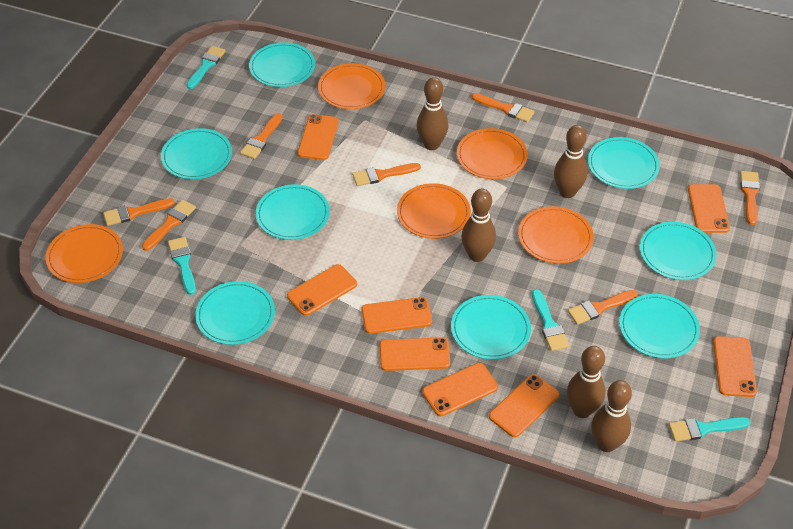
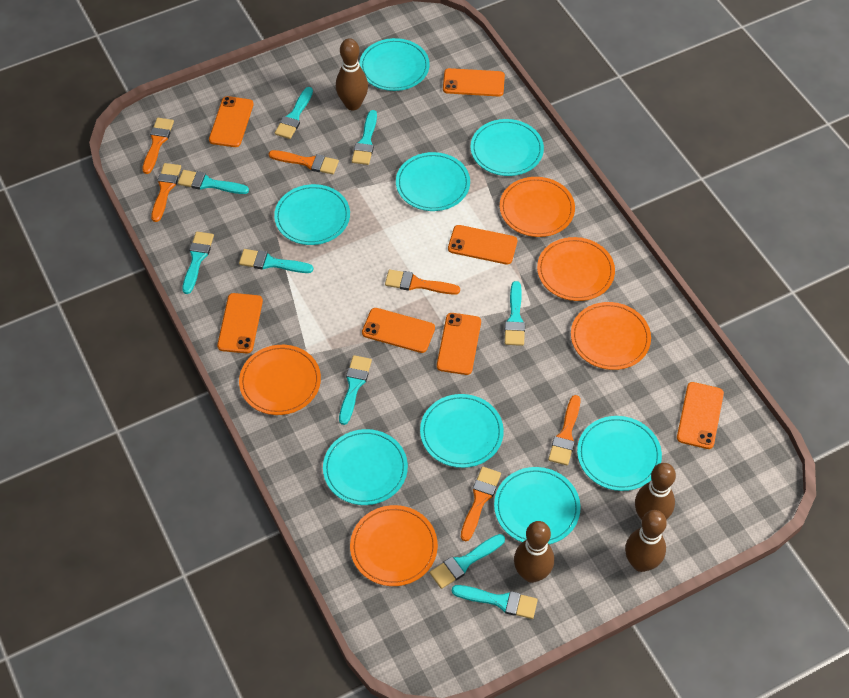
brown bowling pin: 5 -> 4
orange brush: 7 -> 6
orange phone: 8 -> 7
turquoise brush: 4 -> 9

